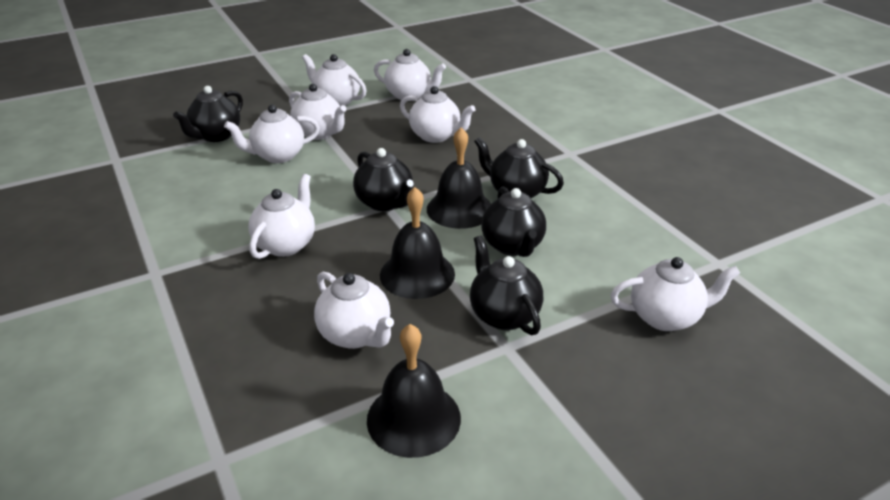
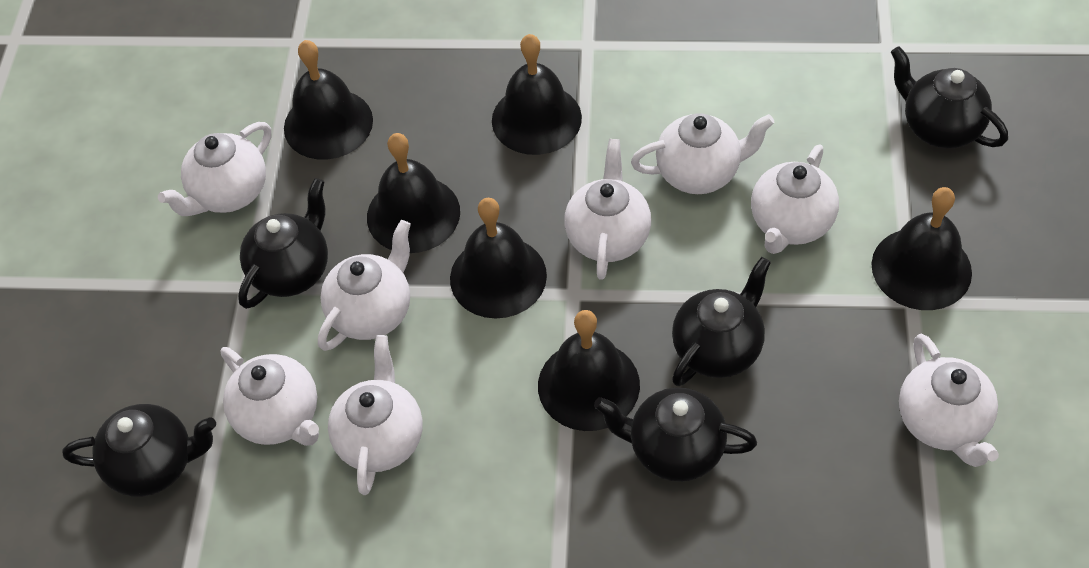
black bell: 3 -> 6

